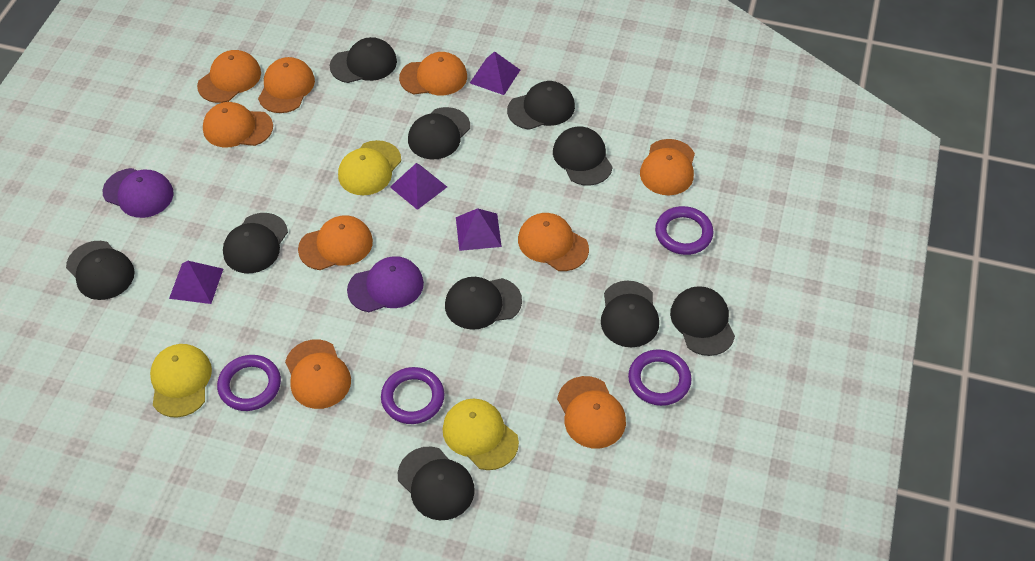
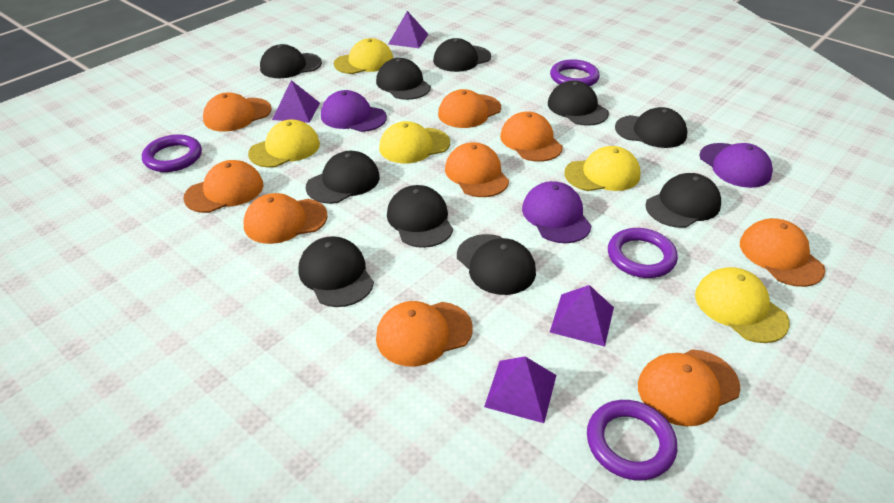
purple cap: 2 -> 3
yellow cap: 3 -> 5

